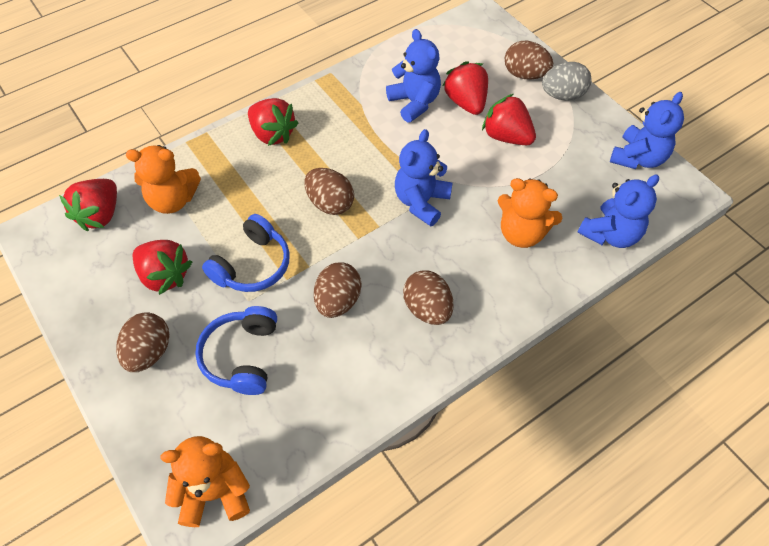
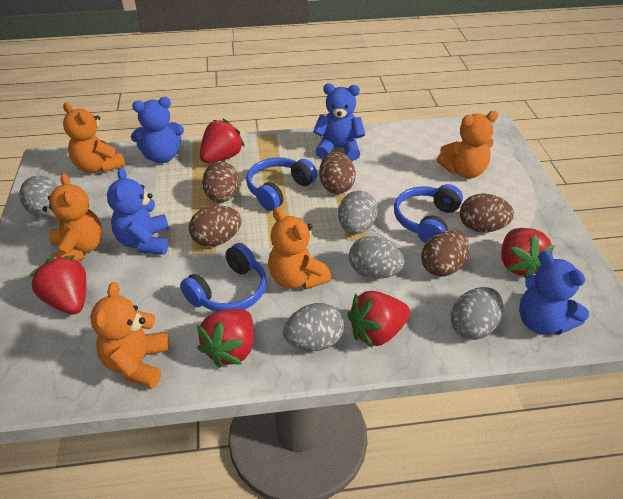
blue headphones: 2 -> 3
grey egg: 1 -> 5
orange teddy bear: 3 -> 5

